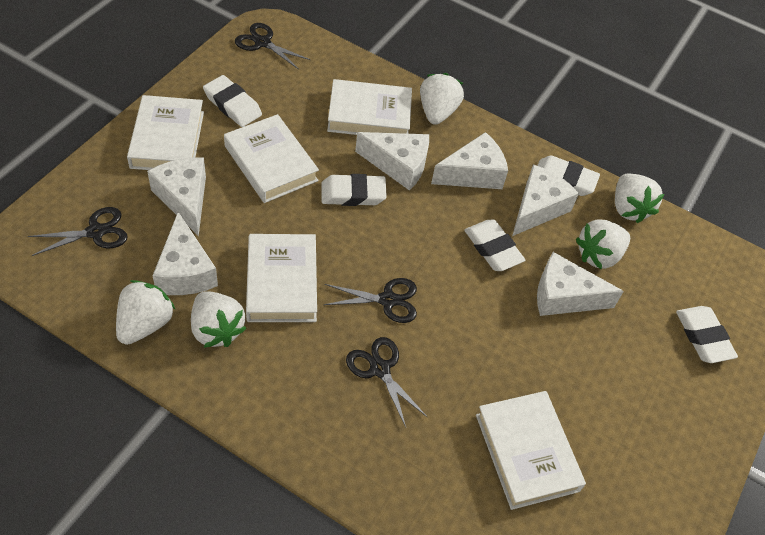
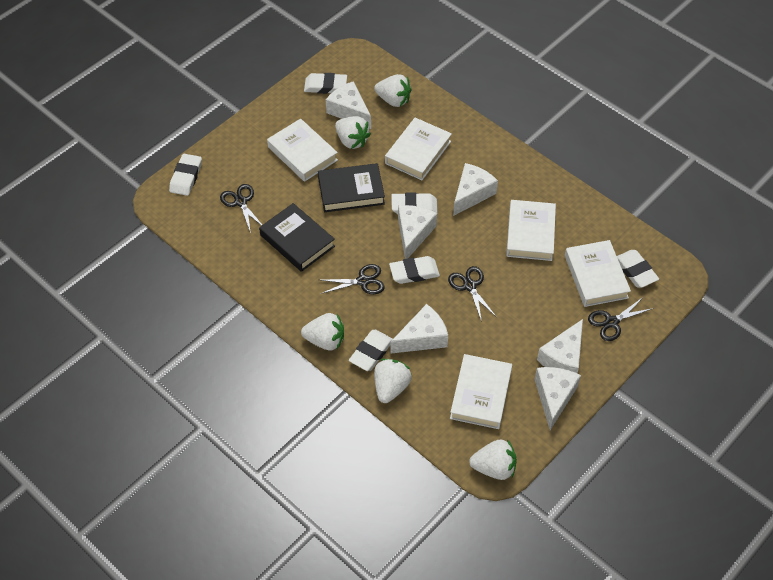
black book: 0 -> 2
white eraser: 5 -> 6

